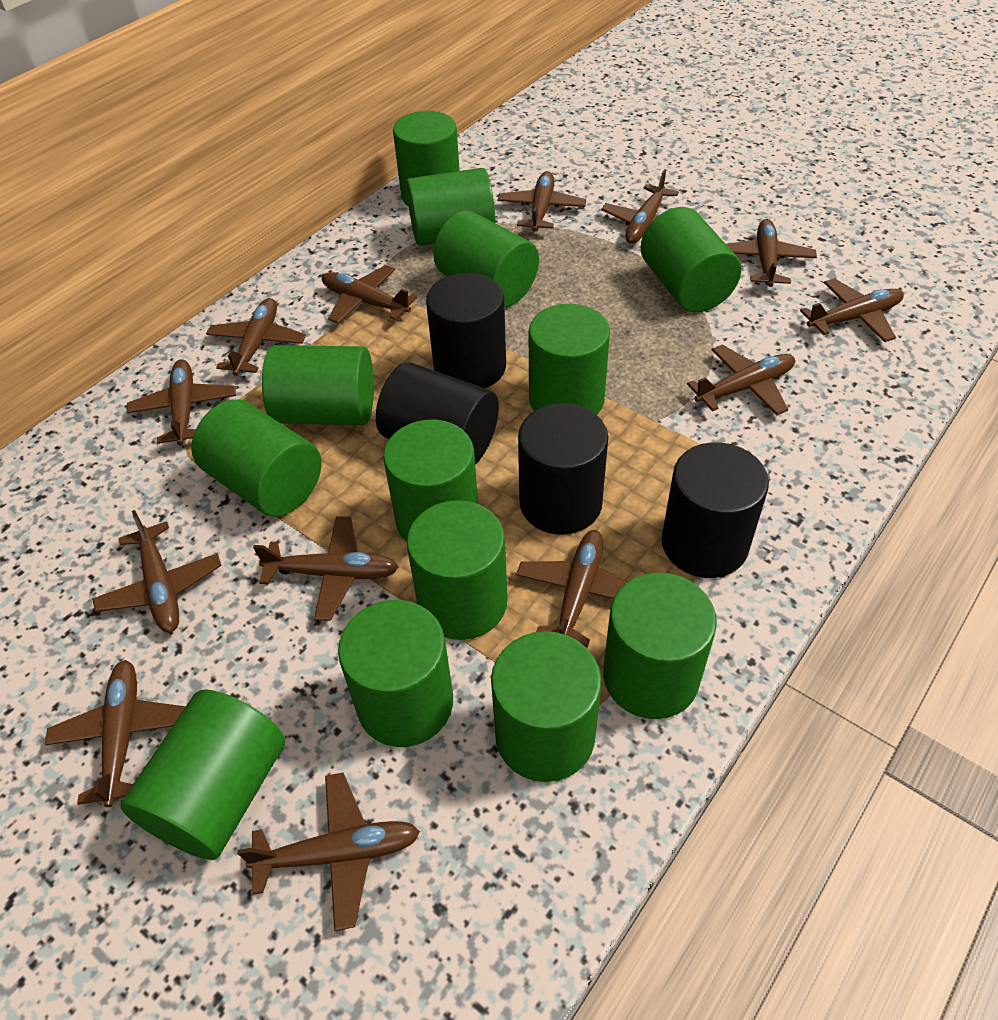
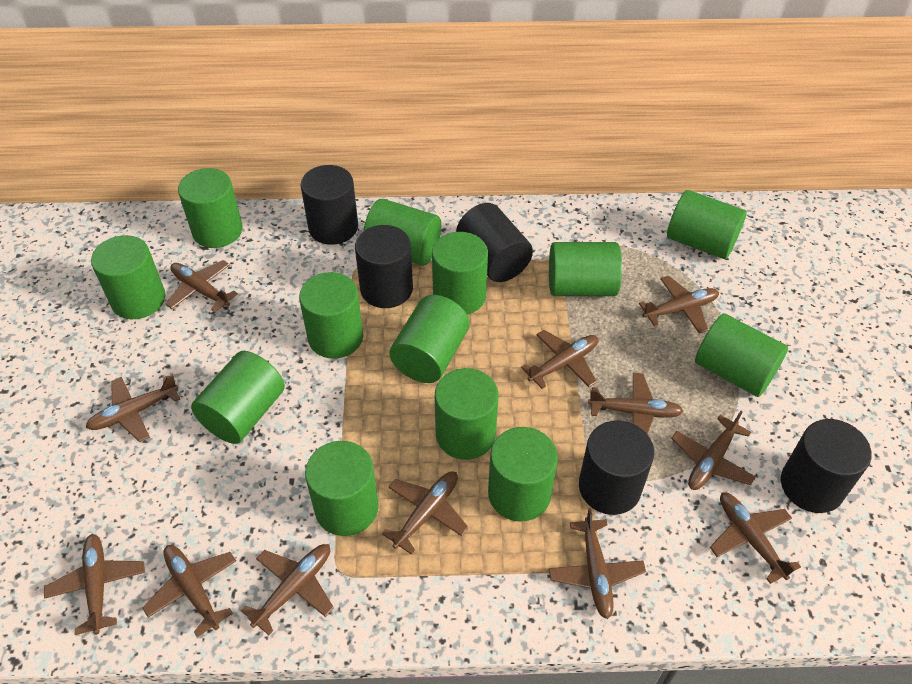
black cylinder: 4 -> 5
brown plane: 13 -> 12

